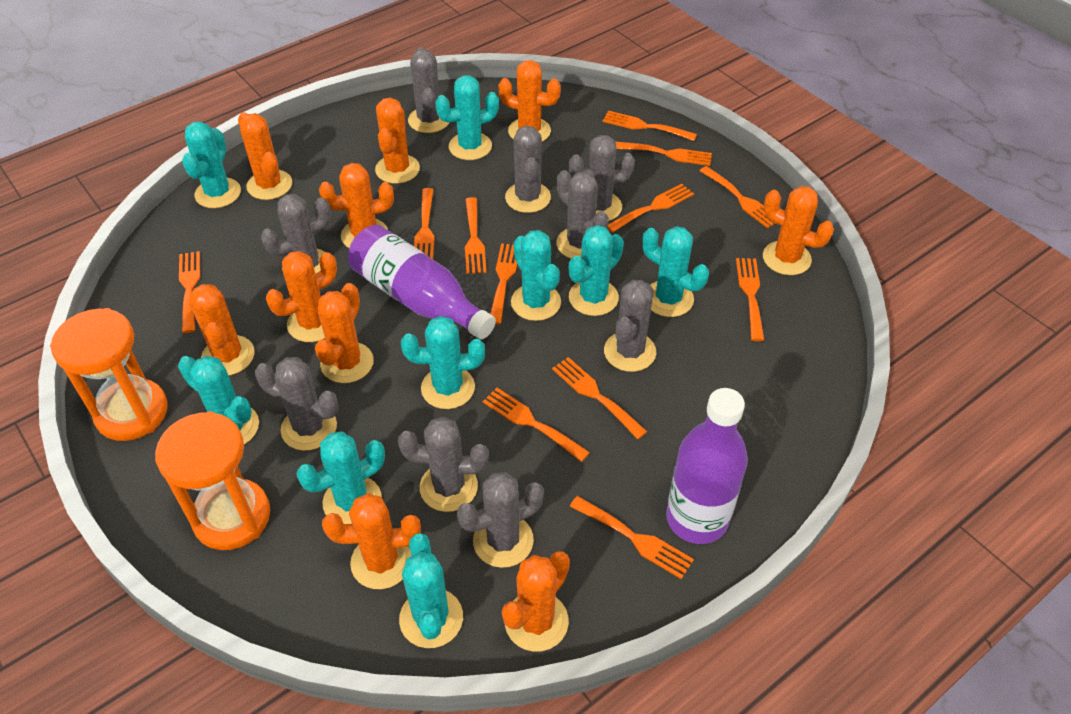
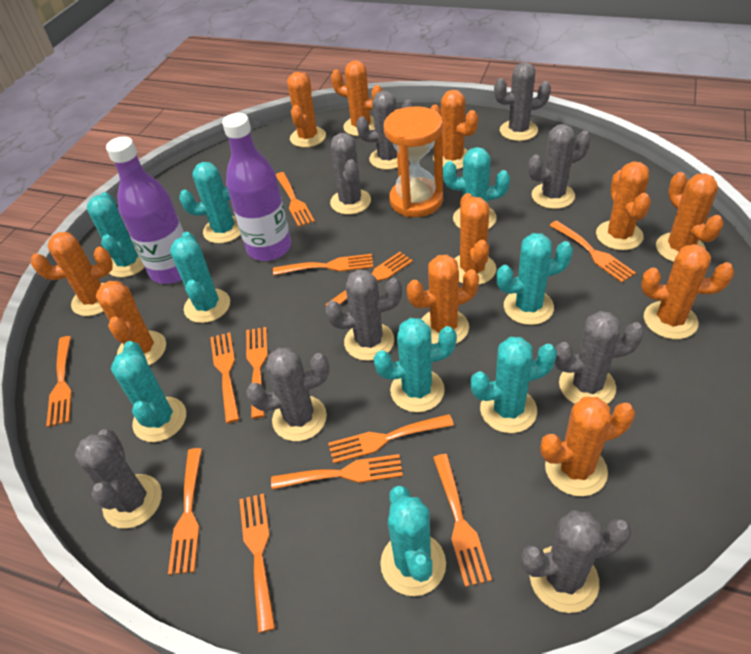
orange cactus: 10 -> 11
orange hourglass: 2 -> 1

